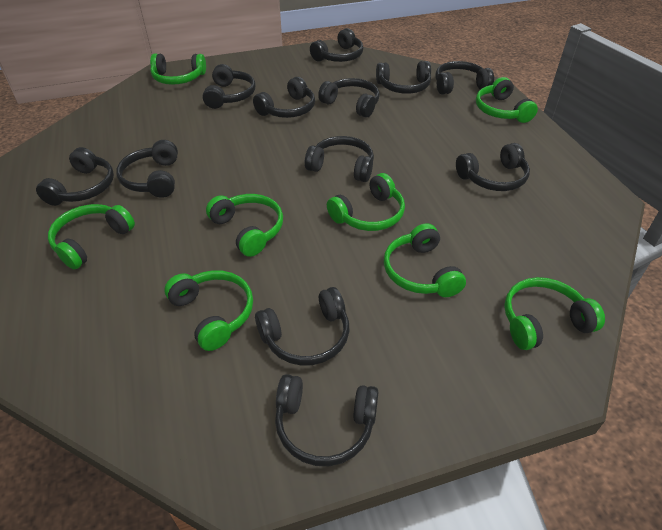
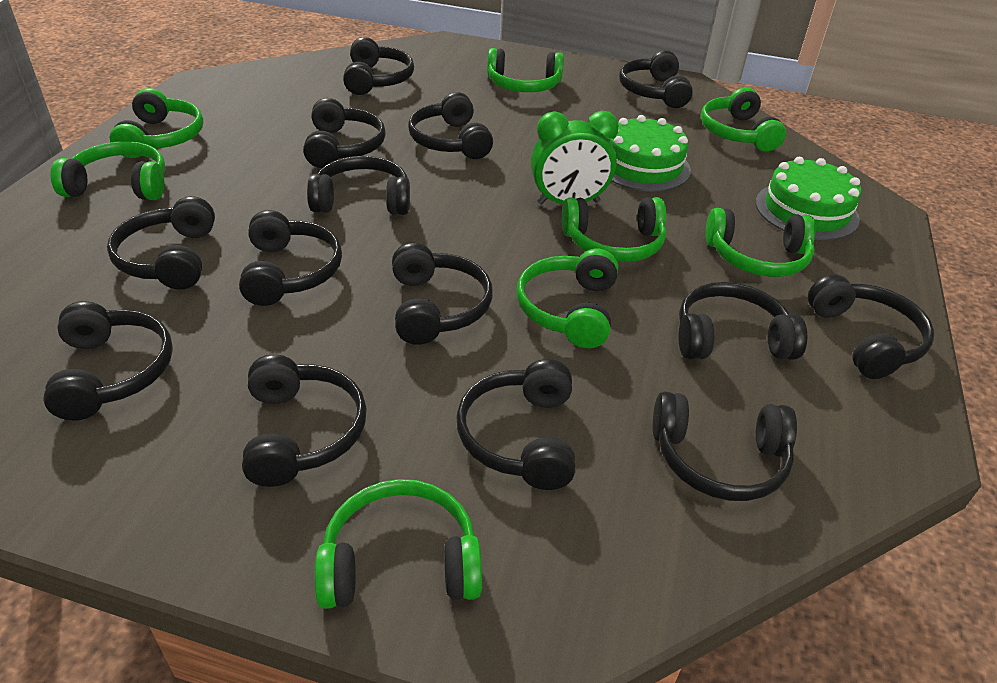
black headphones: 12 -> 14
green cake: 0 -> 2
green clock: 0 -> 1

